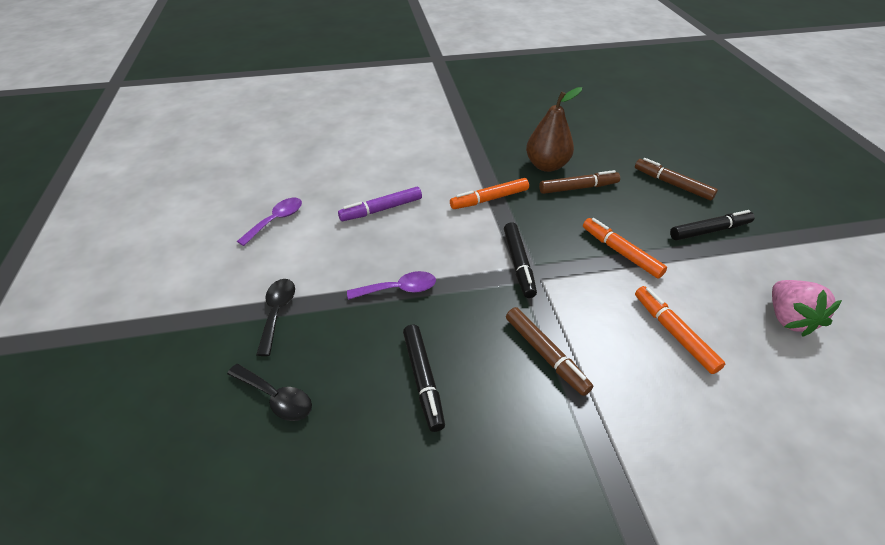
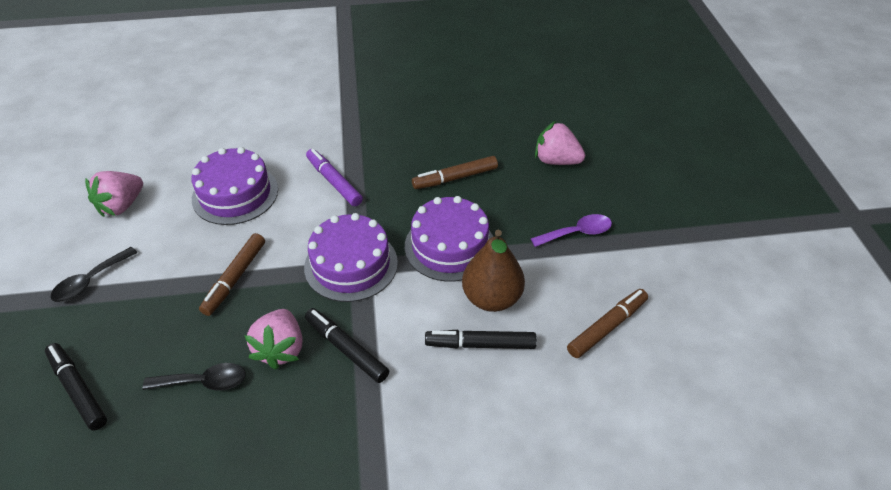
orange marker: 3 -> 0
pink strawberry: 1 -> 3
purple cake: 0 -> 3
purple spoon: 2 -> 1

